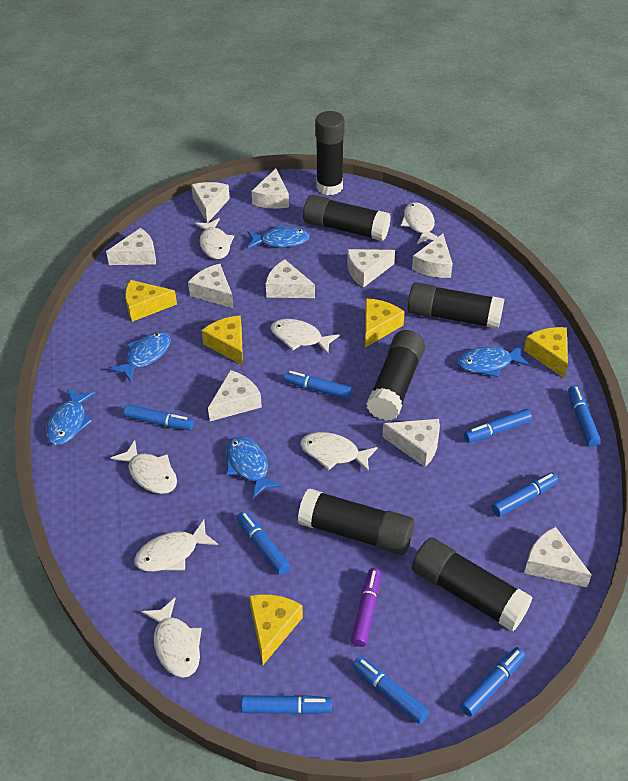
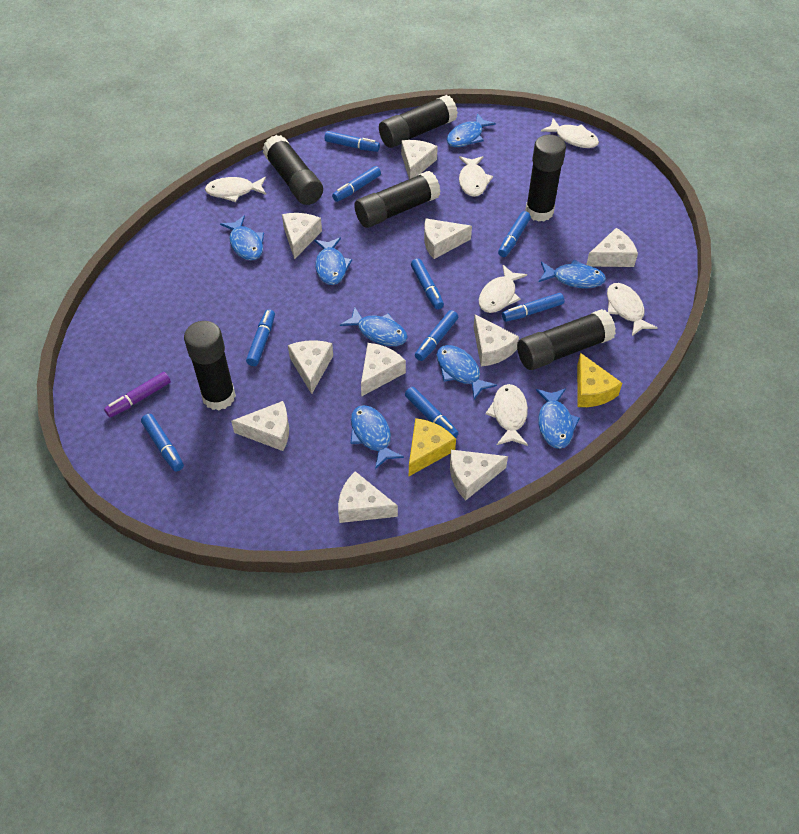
blue fish: 5 -> 8
white fish: 7 -> 6
yellow cheese: 5 -> 2

